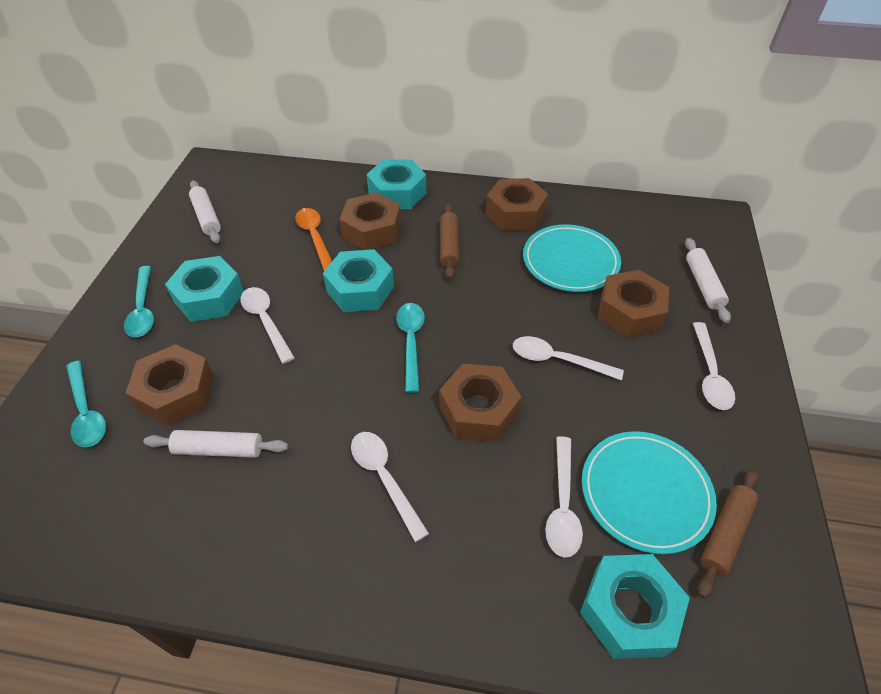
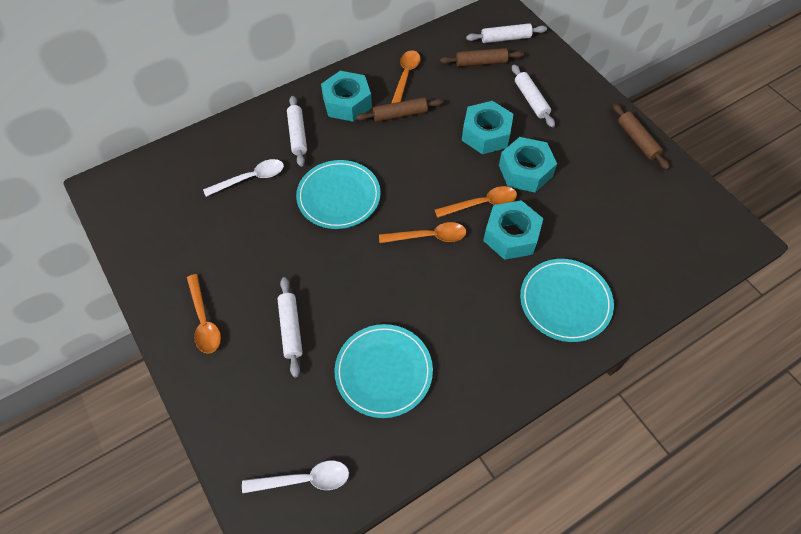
brown nut: 5 -> 0
brown rolling pin: 2 -> 3
orange spoon: 1 -> 4
turquoise plate: 2 -> 3
turquoise spoon: 3 -> 0
white rolling pin: 3 -> 4
white spoon: 5 -> 2

